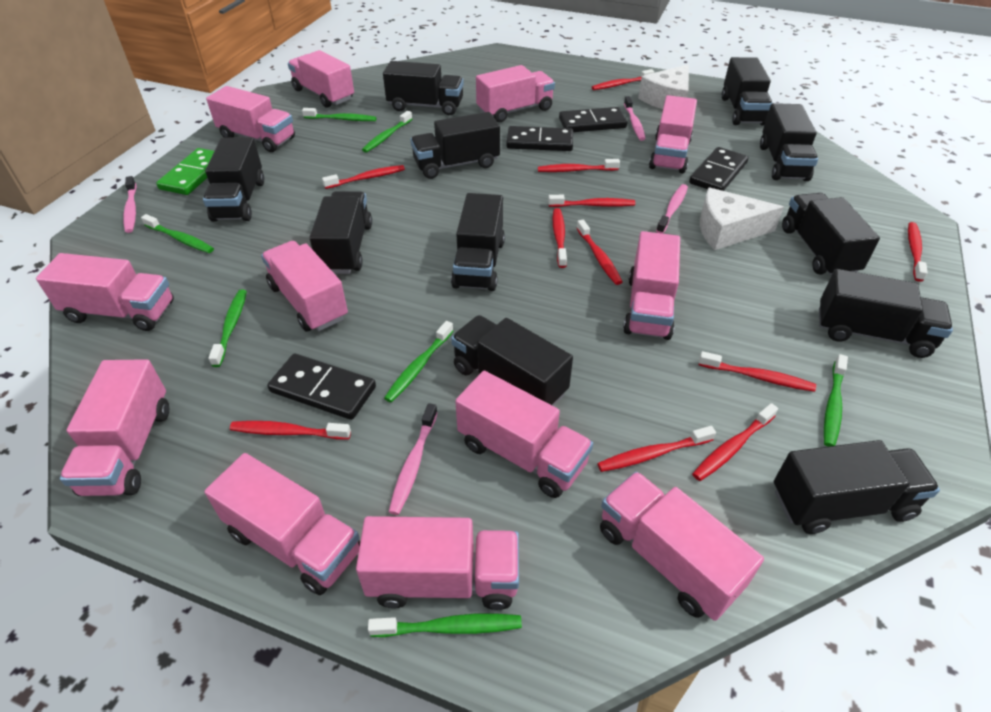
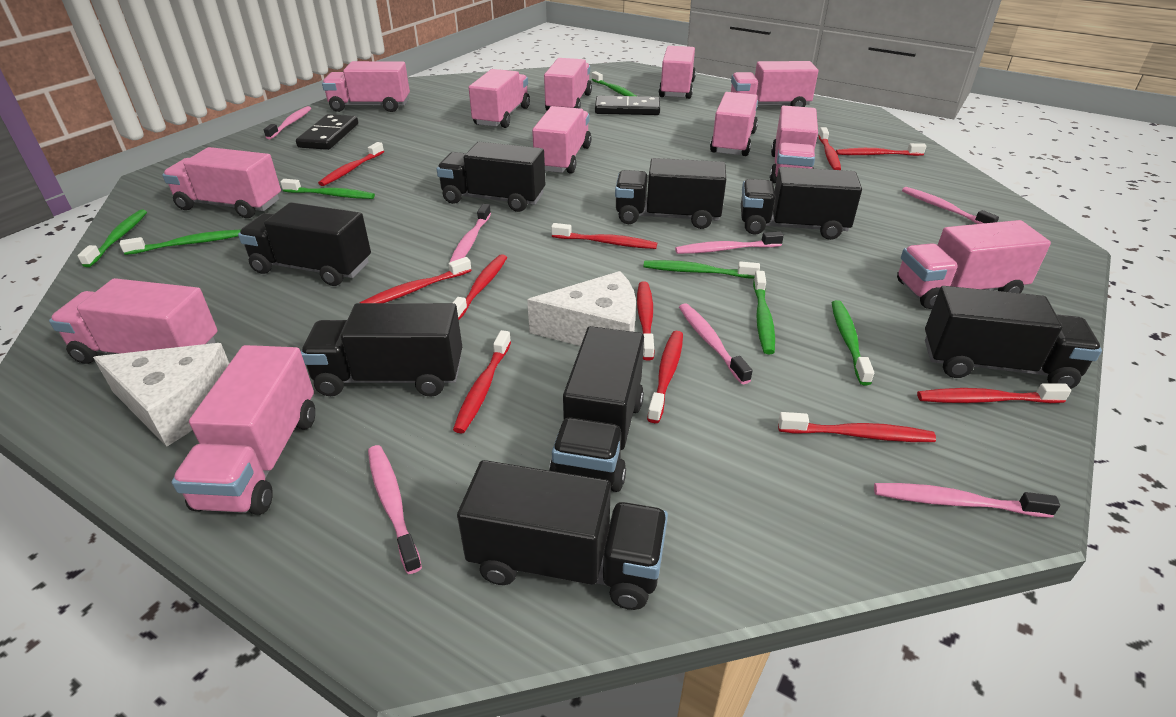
black domino: 4 -> 2
black truck: 11 -> 8
green domino: 1 -> 0
pink toothbrush: 4 -> 7

